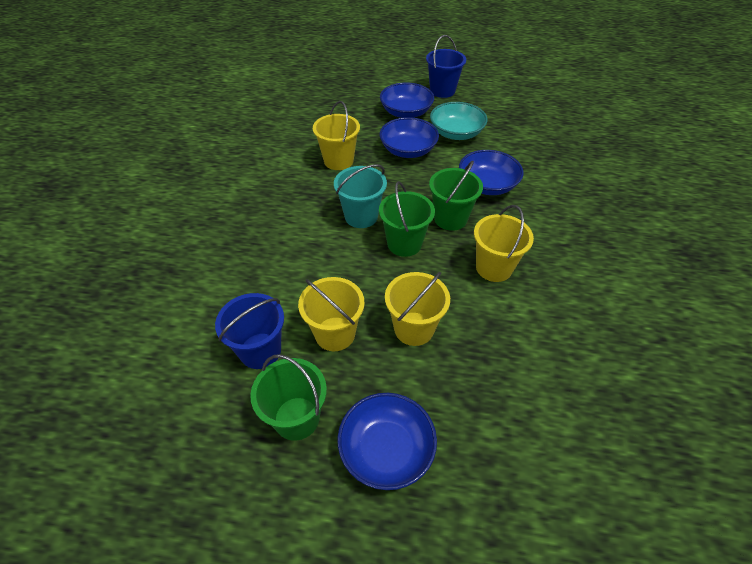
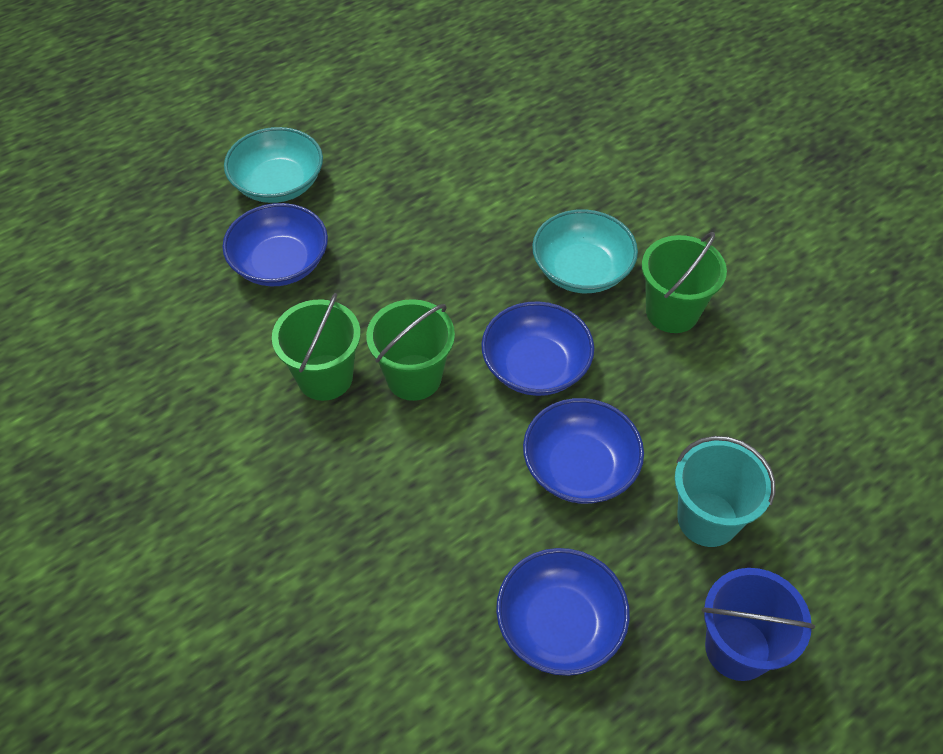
blue bucket: 2 -> 1
turquoise bowl: 1 -> 2
yellow bucket: 4 -> 0

